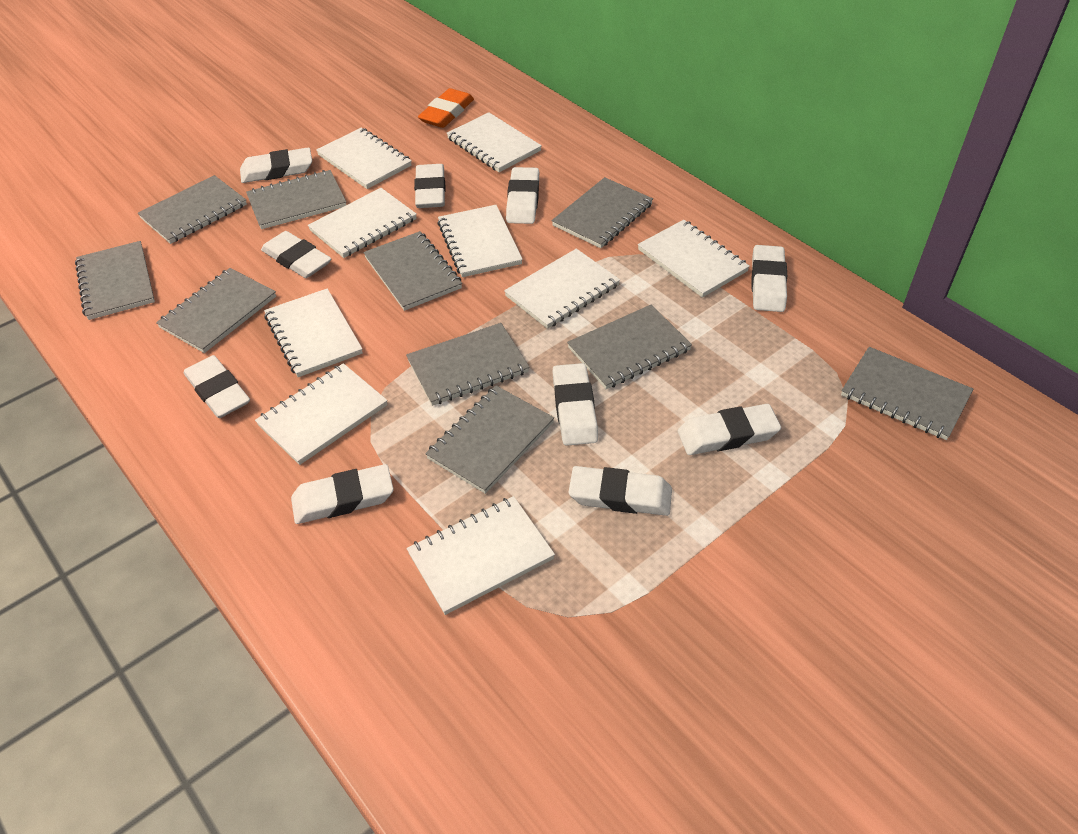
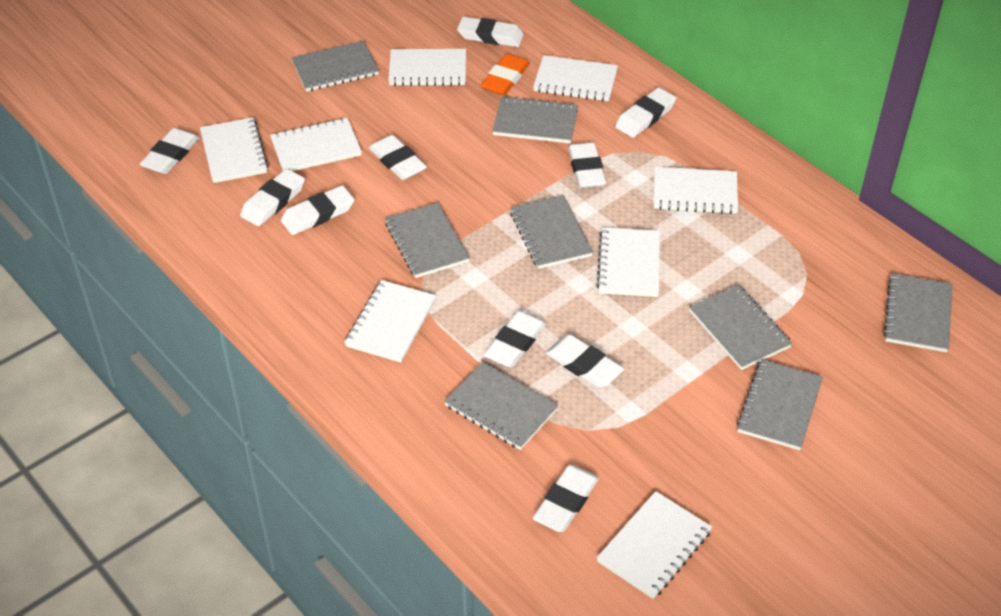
grey notebook: 10 -> 8
white notebook: 9 -> 8

